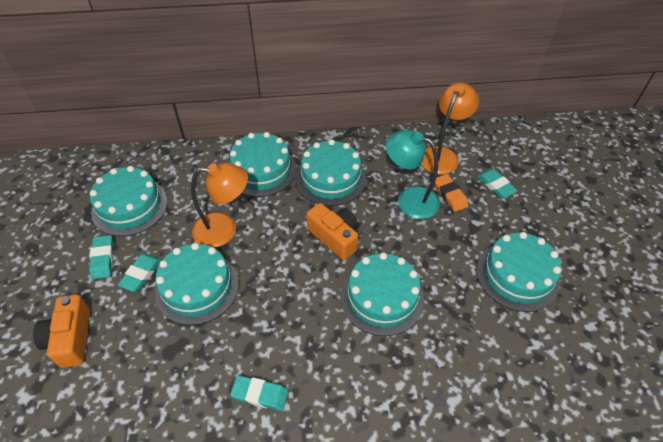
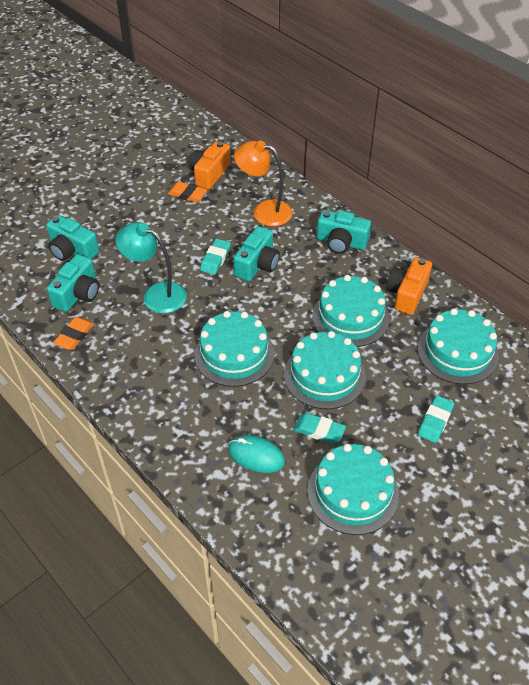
orange eraser: 1 -> 2
orange lamp: 2 -> 1
turquoise cake: 6 -> 5
turquoise camera: 0 -> 4
turquoise eraser: 4 -> 3
turquoise mouse: 0 -> 1

